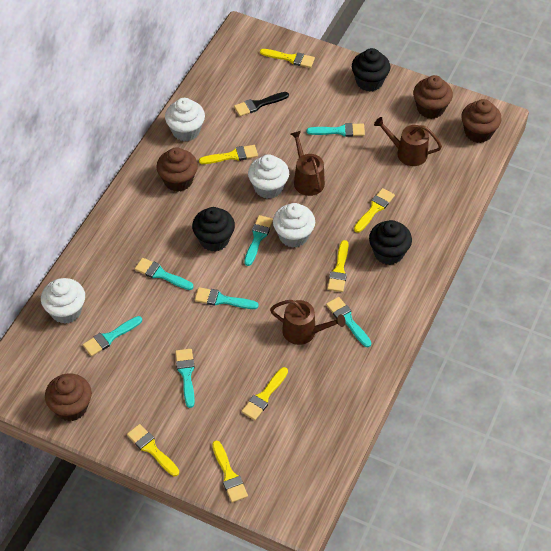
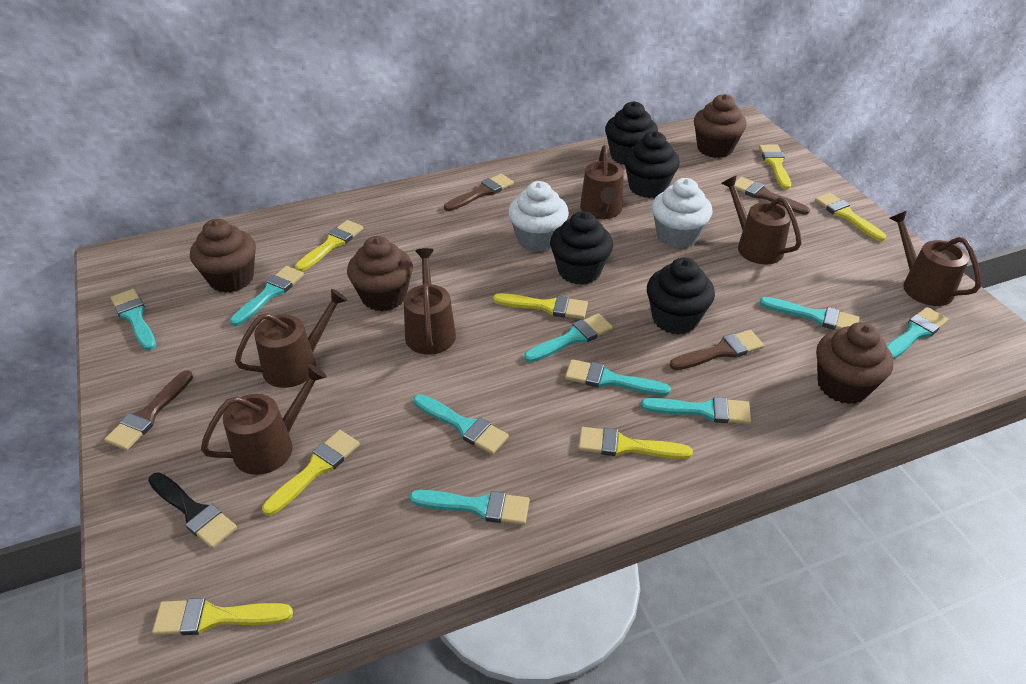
black cupcake: 3 -> 4
brown brush: 0 -> 4
brown watering can: 3 -> 6
turquoise brush: 7 -> 9
white cupcake: 4 -> 2

